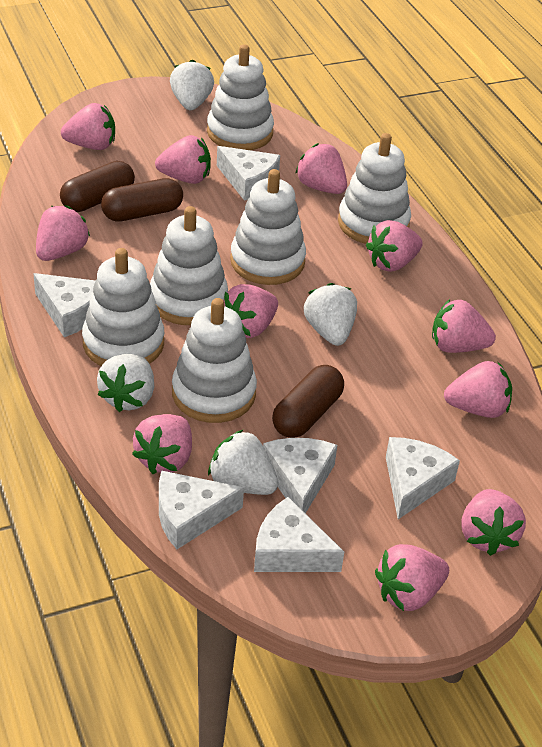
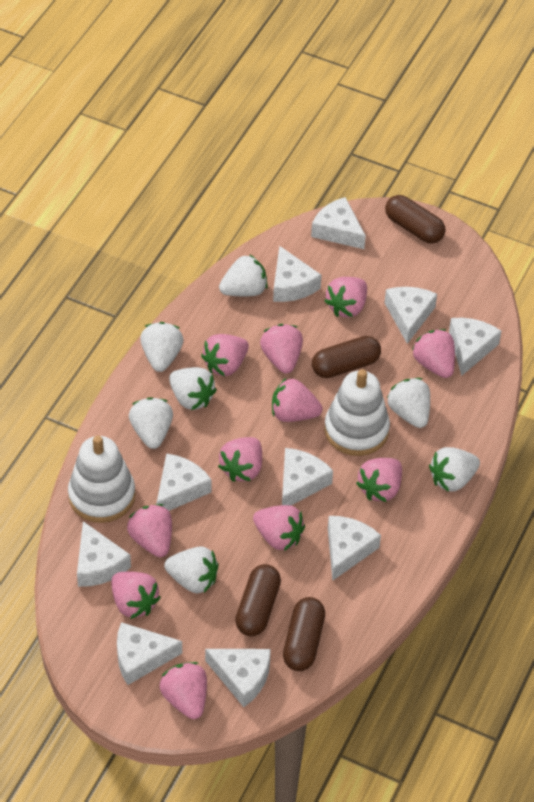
brown capsule: 3 -> 4
white cheese: 6 -> 10
white stacking toy: 6 -> 2
white strawberry: 4 -> 7

